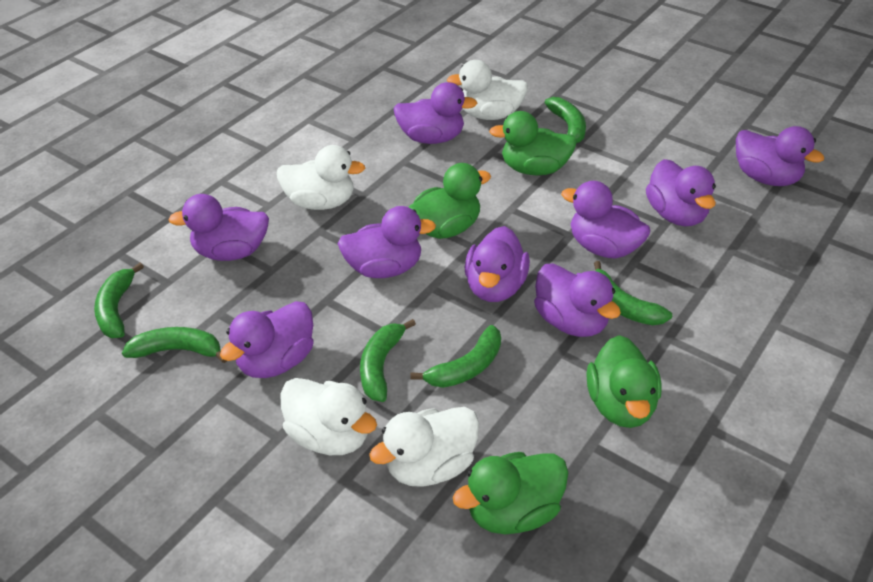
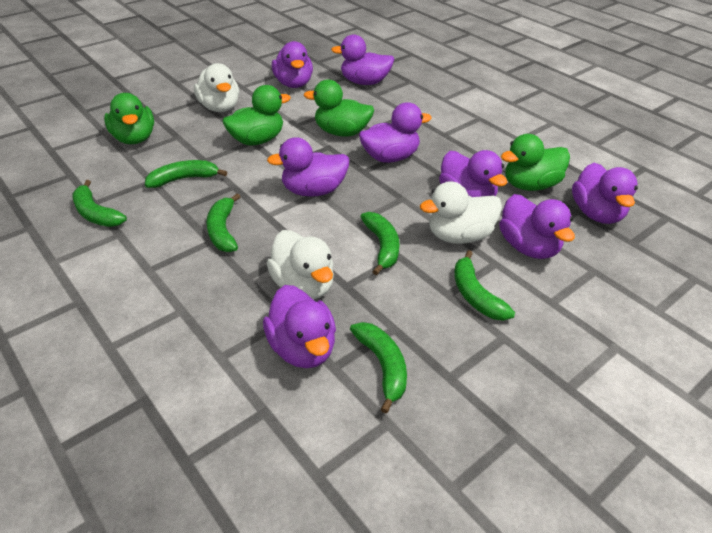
purple duck: 9 -> 8
white duck: 4 -> 3

